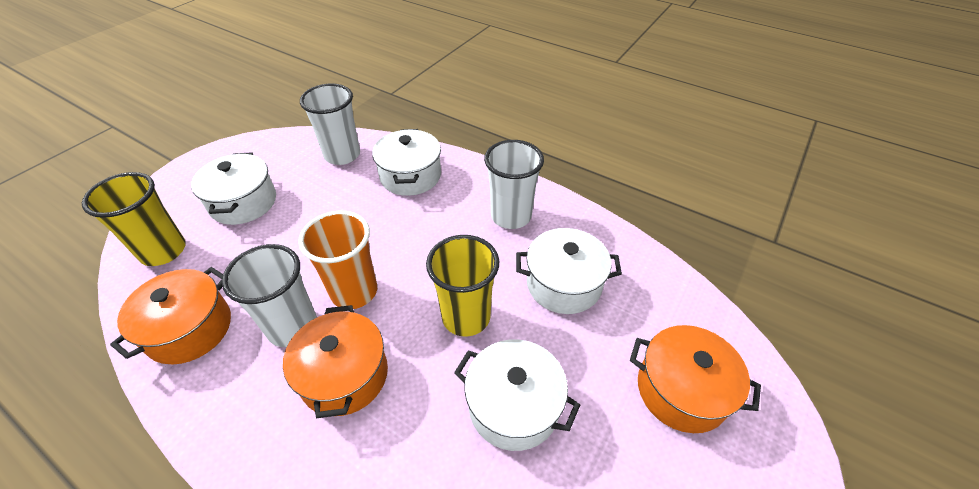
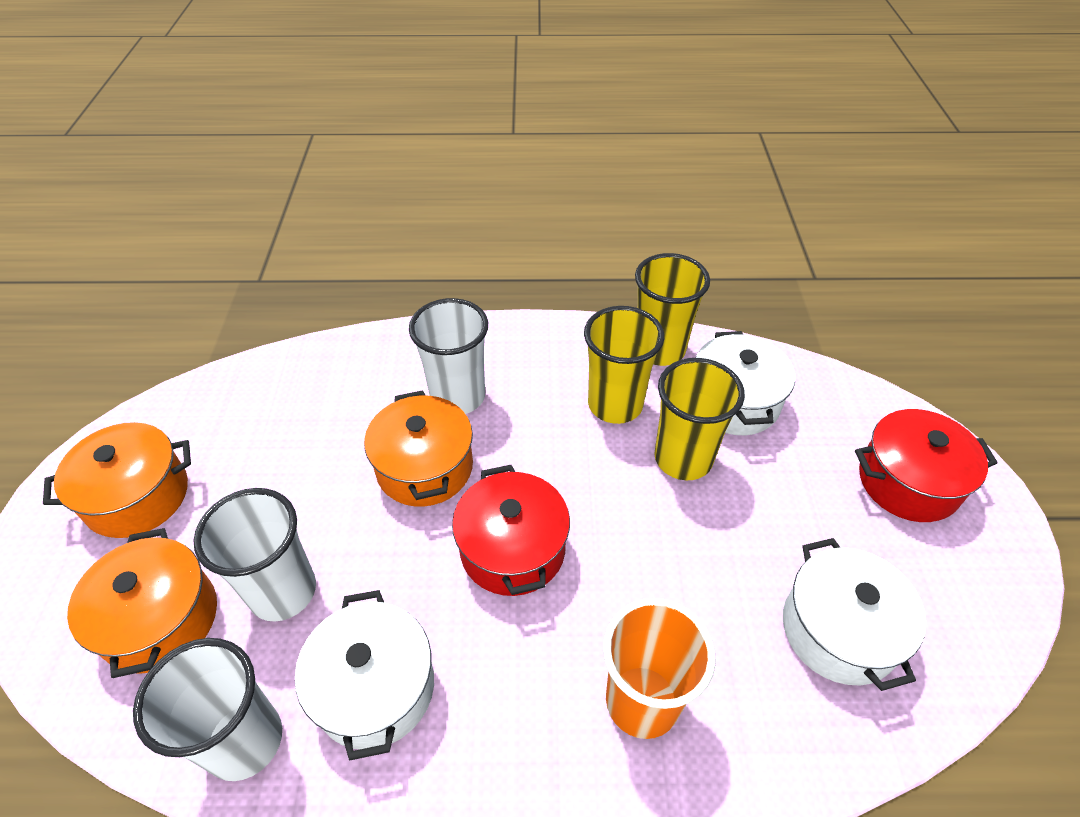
red pot: 0 -> 2
white pot: 4 -> 3
yellow cup: 2 -> 3

